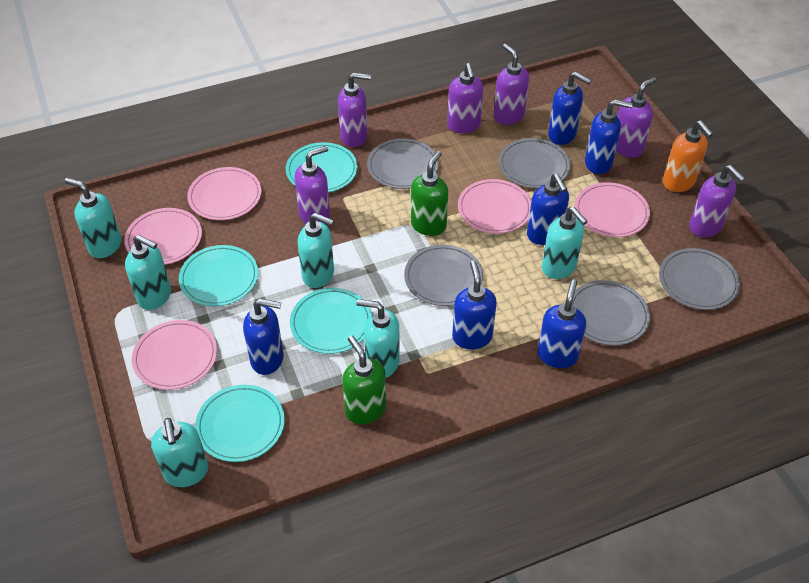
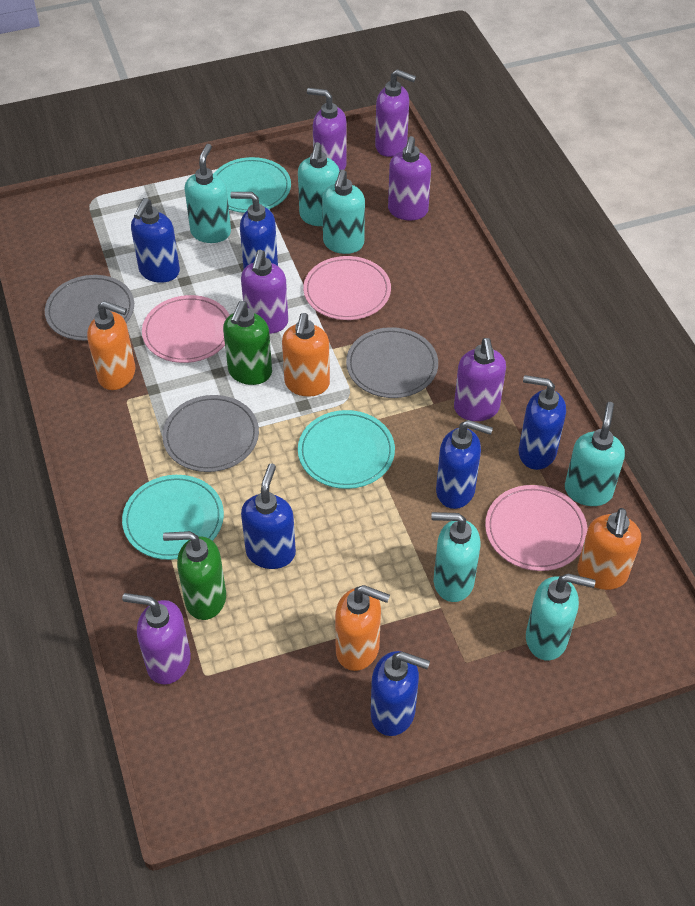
grey plate: 5 -> 3
orange soap dispenser: 1 -> 4
pink plate: 5 -> 3
turquoise plate: 4 -> 3

